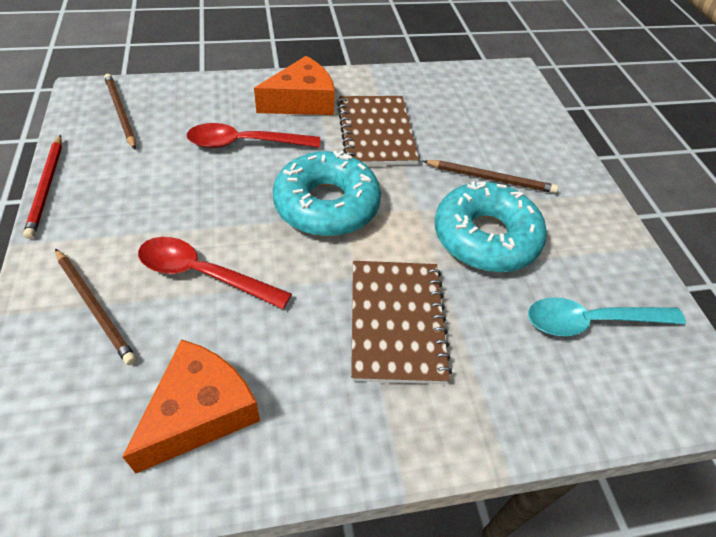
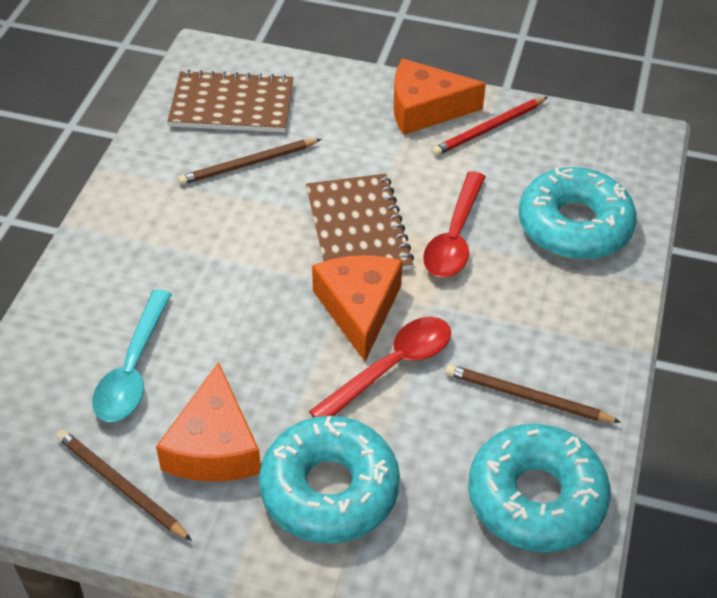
orange cheese: 2 -> 3
turquoise donut: 2 -> 3

